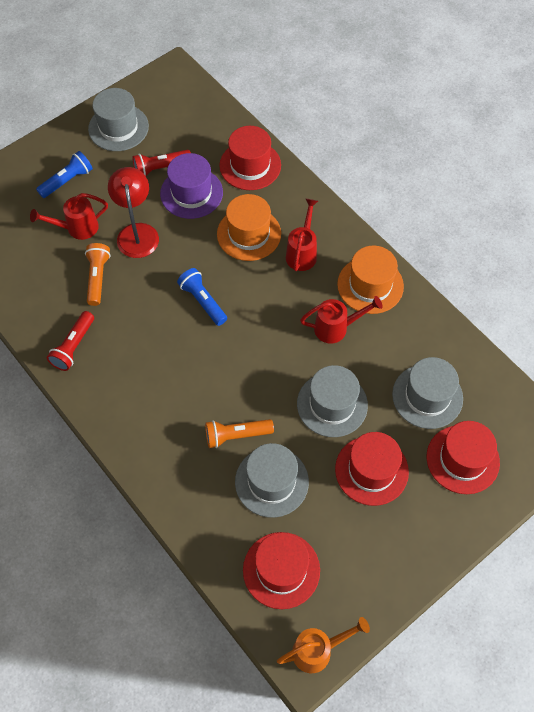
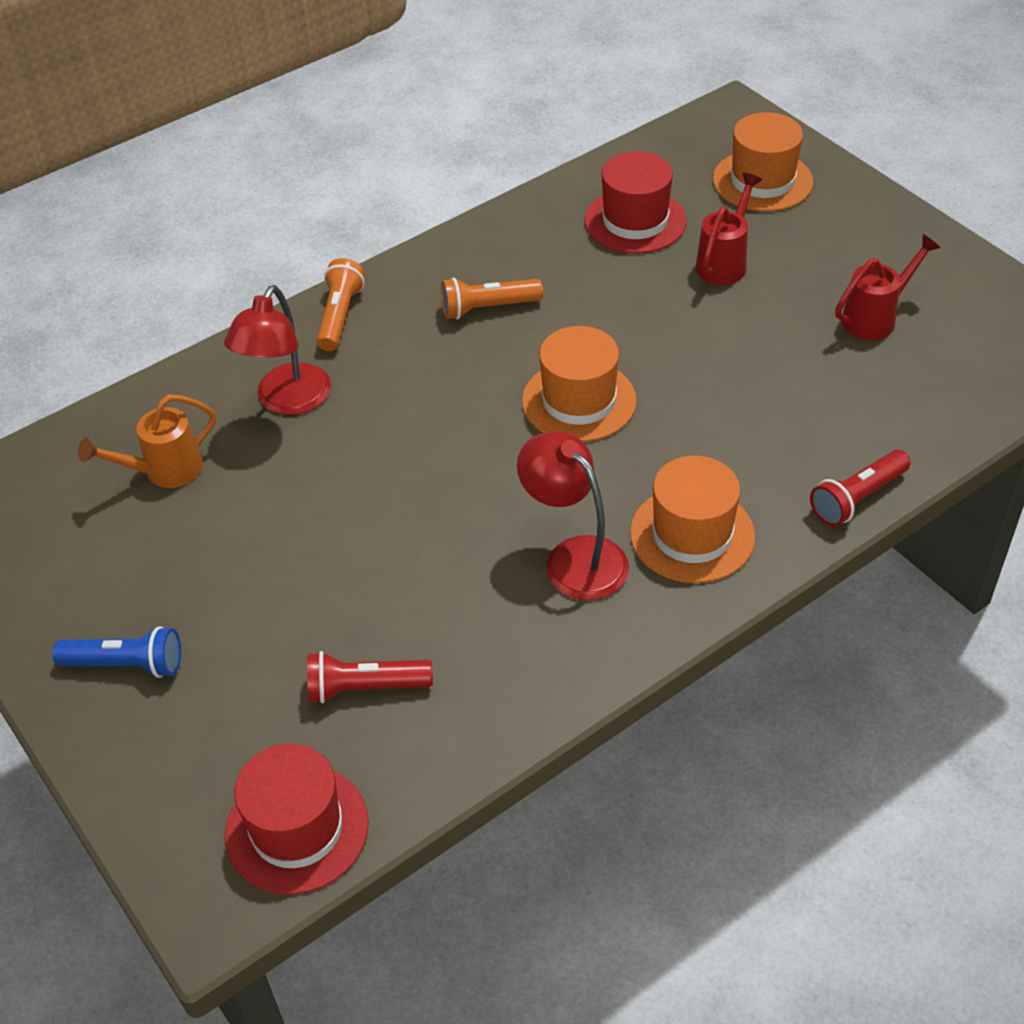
blue flashlight: 2 -> 1
grey hat: 4 -> 0
orange hat: 2 -> 3
purple hat: 1 -> 0
red hat: 4 -> 2
red lamp: 1 -> 2
red watering can: 3 -> 2

